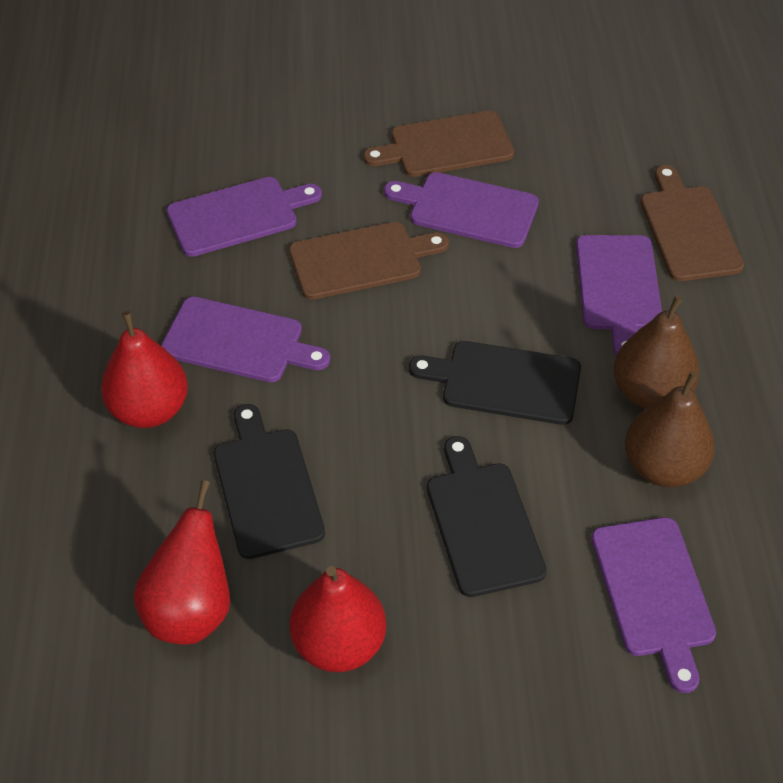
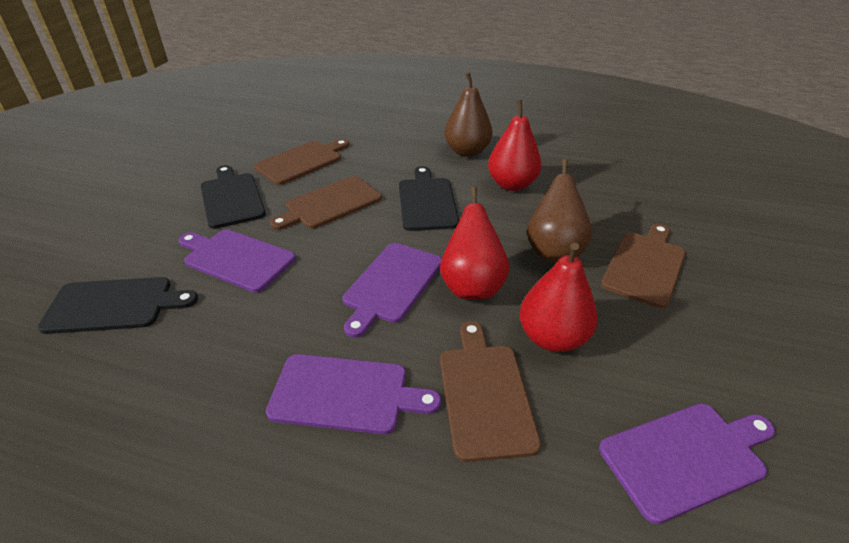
brown cutting board: 3 -> 4
purple cutting board: 5 -> 4

